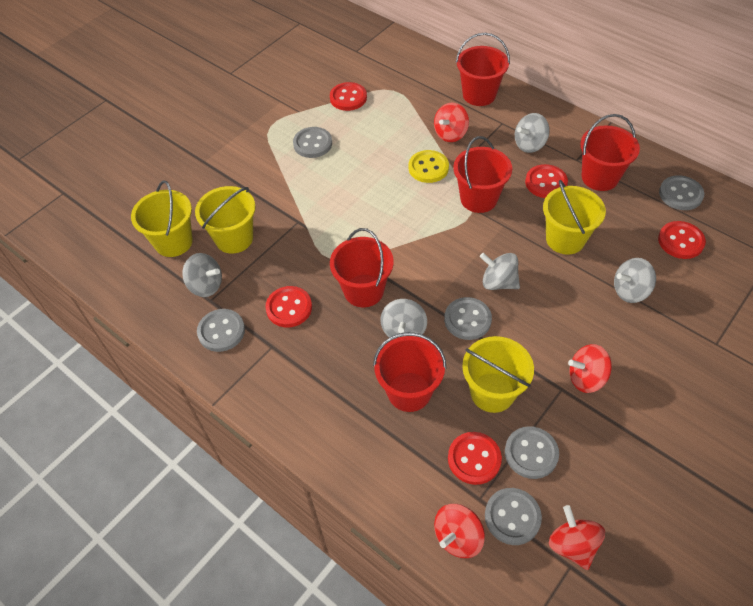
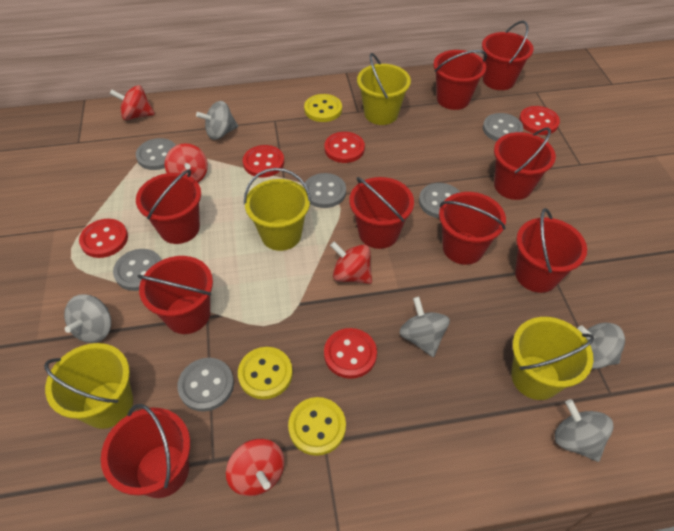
red bucket: 5 -> 9
yellow button: 1 -> 3

